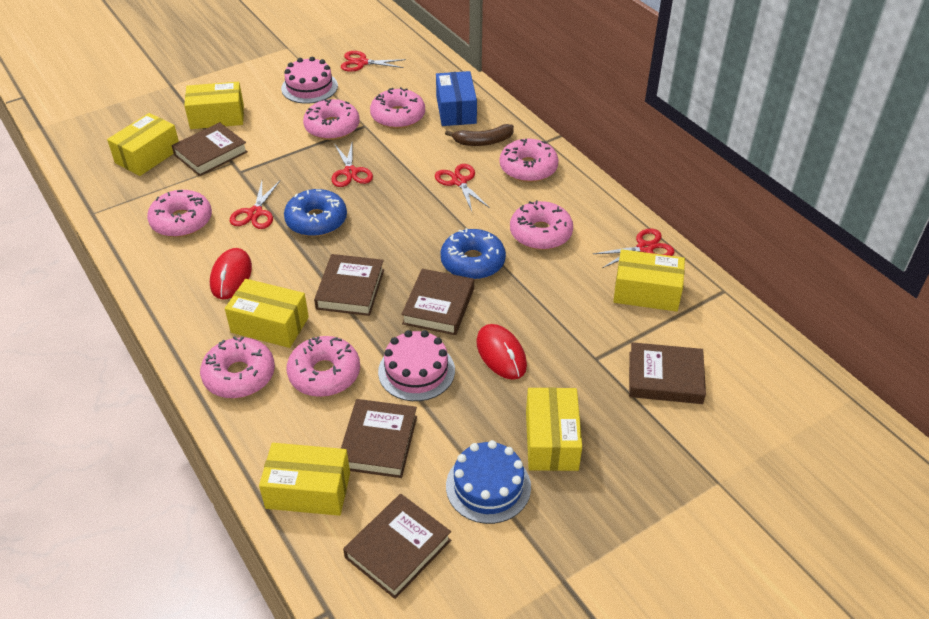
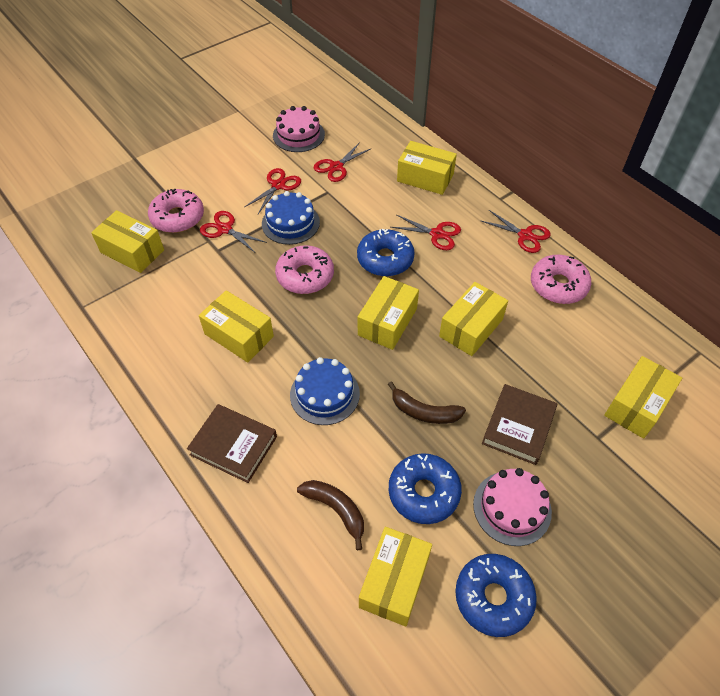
blue box: 1 -> 0
blue cake: 1 -> 2
blue donut: 2 -> 3
brown banana: 1 -> 2
brown book: 6 -> 2
pink donut: 7 -> 3
red mouse: 2 -> 0
yellow box: 6 -> 7

